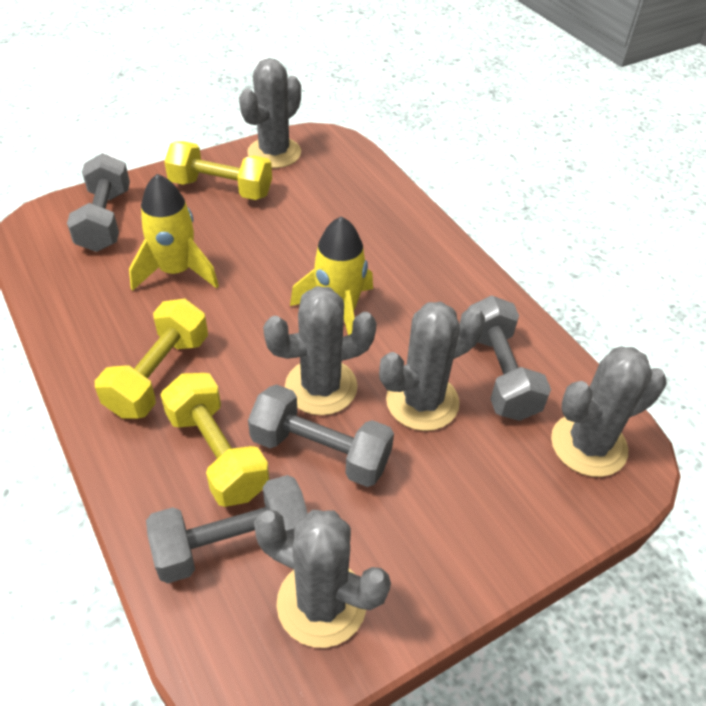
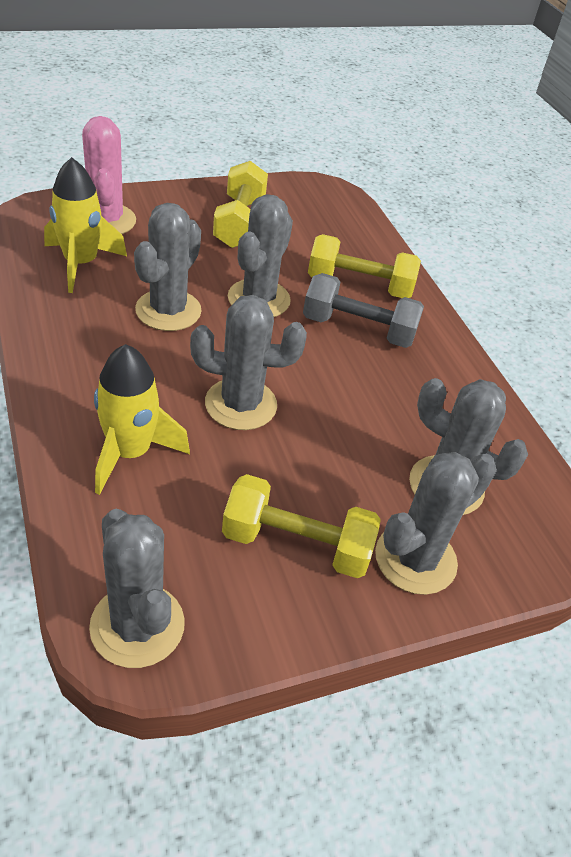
grey cactus: 5 -> 6
grey dumbbell: 4 -> 1
pink cactus: 0 -> 1

